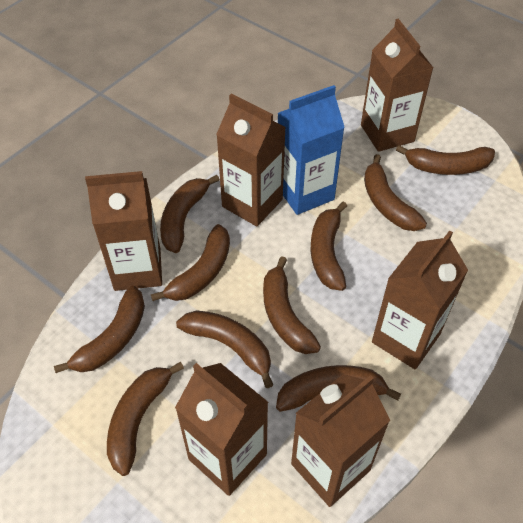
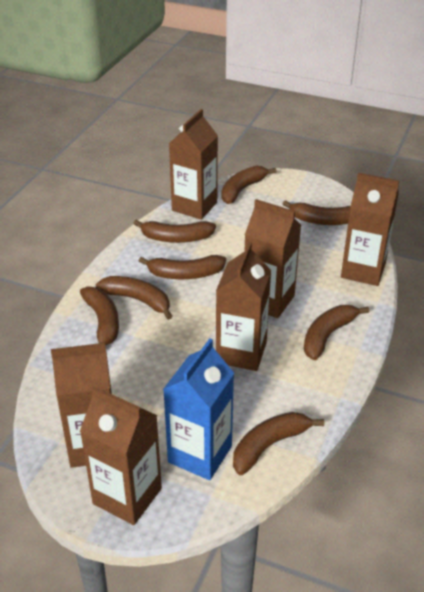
brown banana: 10 -> 8

